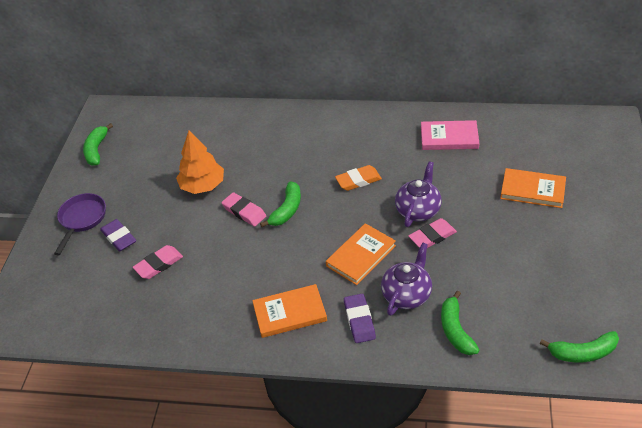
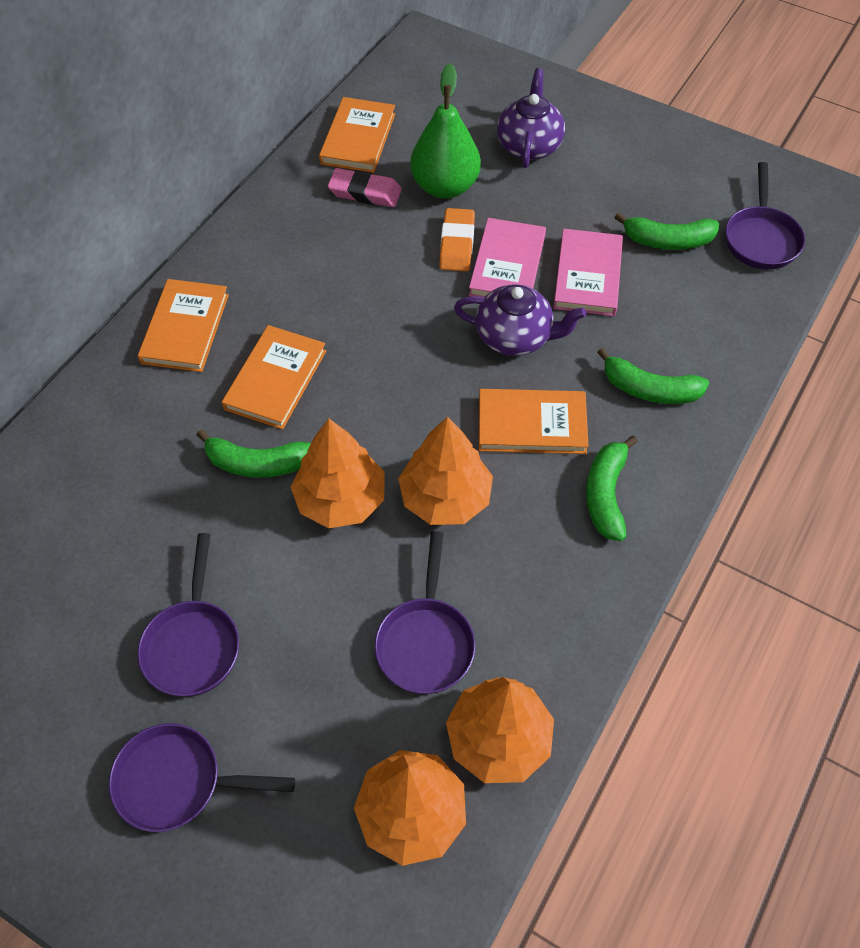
green pear: 0 -> 1
orange book: 3 -> 4
orange tree: 1 -> 4
pink book: 1 -> 2
pink eraser: 3 -> 1
purple eraser: 2 -> 0
purple pan: 1 -> 4

